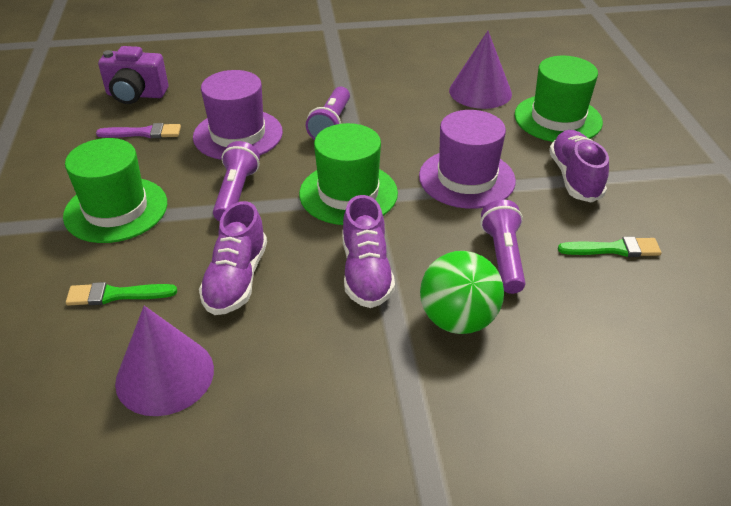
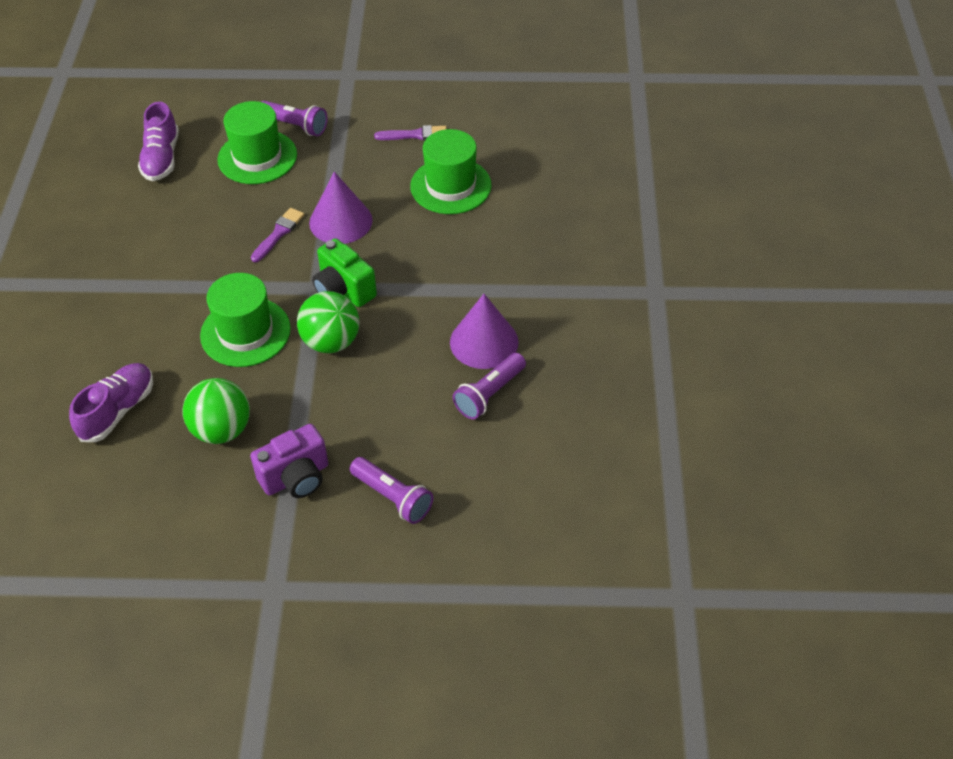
green ball: 1 -> 2
green brush: 2 -> 0
green camera: 0 -> 1
purple brush: 1 -> 2
purple hat: 2 -> 0
purple shoe: 3 -> 2

